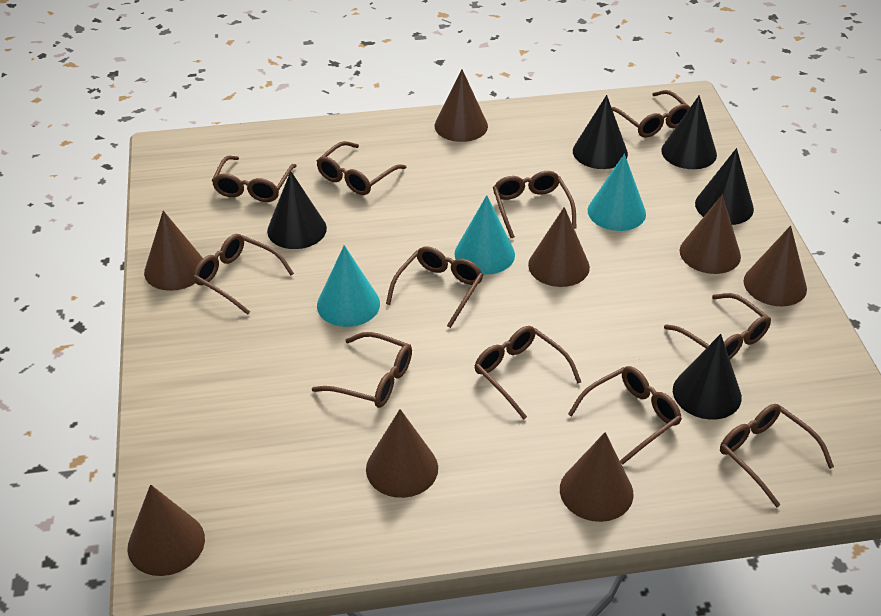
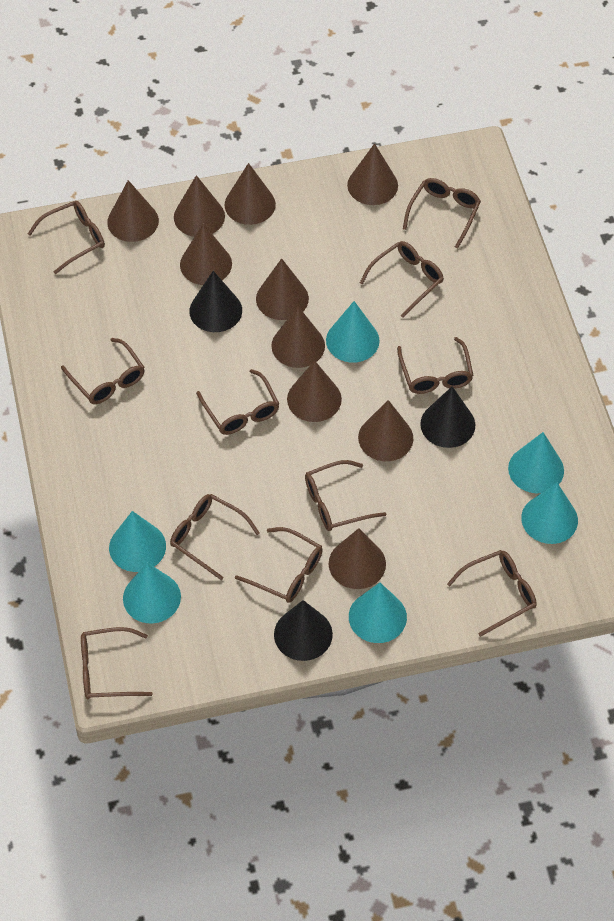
black cone: 5 -> 3
brown cone: 8 -> 10
turquoise cone: 3 -> 6

